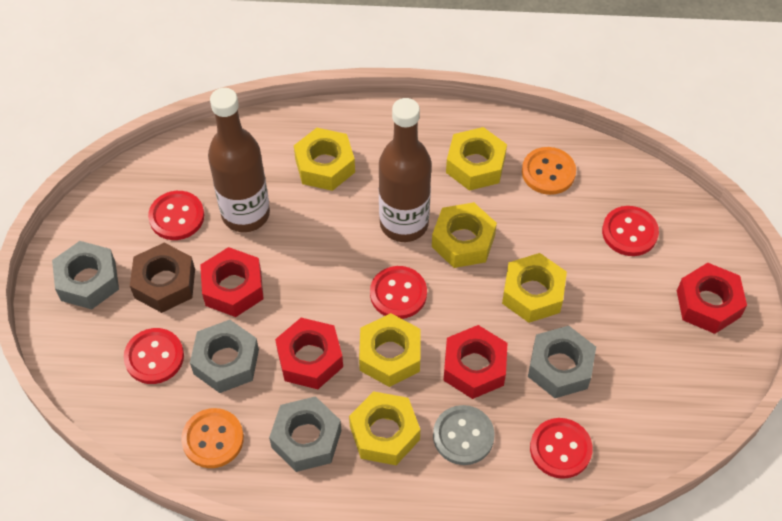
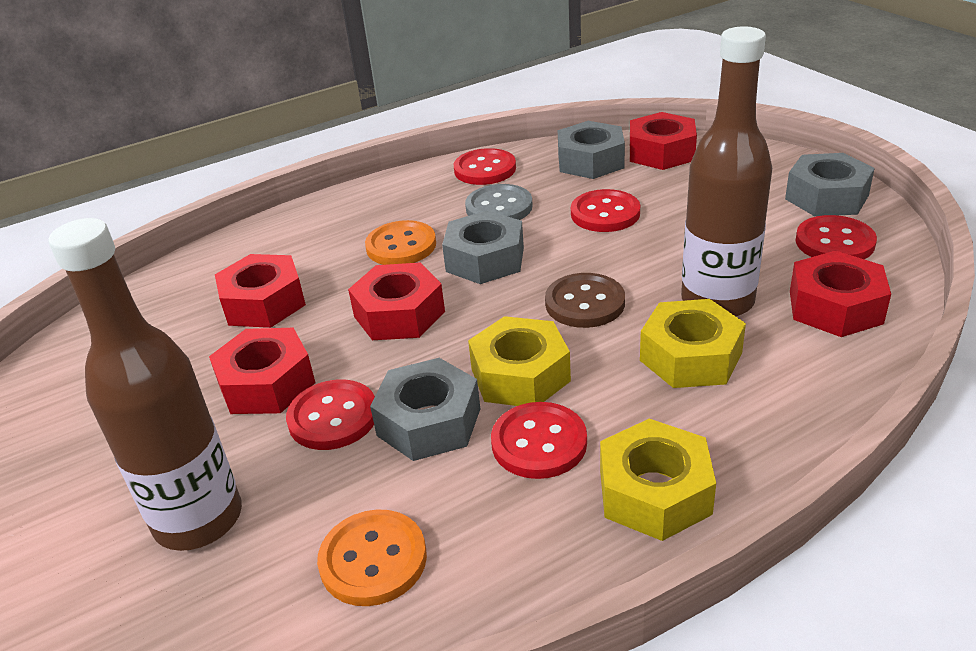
brown button: 0 -> 1
brown nut: 1 -> 0
red nut: 4 -> 5
yellow nut: 6 -> 3

